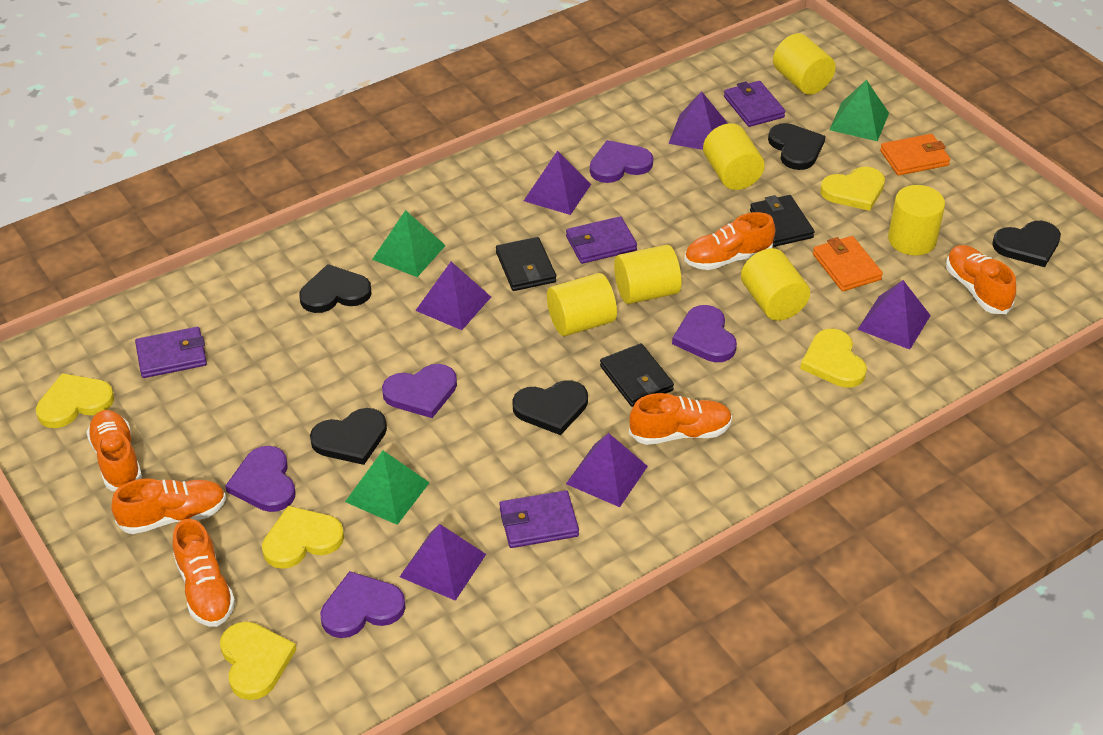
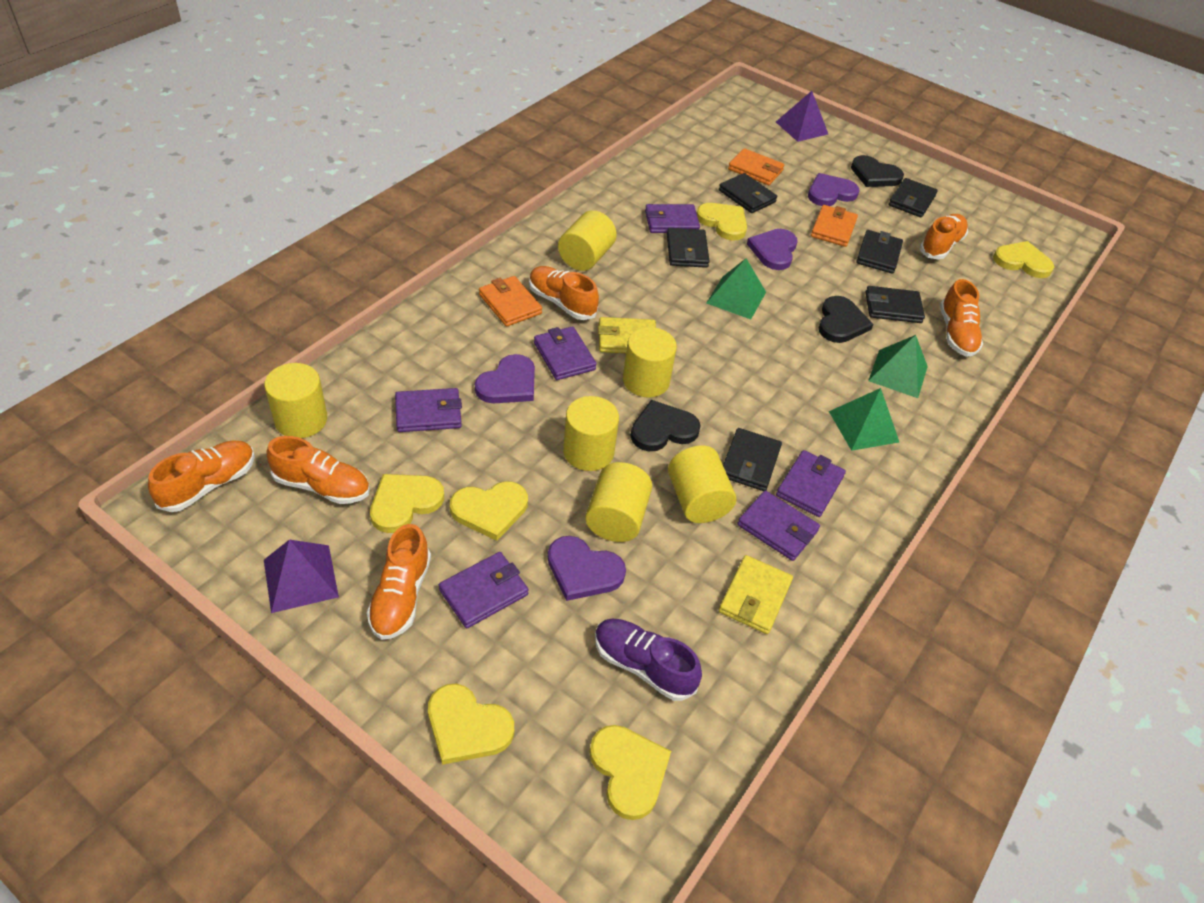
black heart: 5 -> 3
black wallet: 3 -> 6
orange wallet: 2 -> 3
purple heart: 5 -> 4
purple pyramid: 6 -> 2
purple shoe: 0 -> 1
purple wallet: 4 -> 6
yellow heart: 5 -> 6
yellow wallet: 0 -> 2

